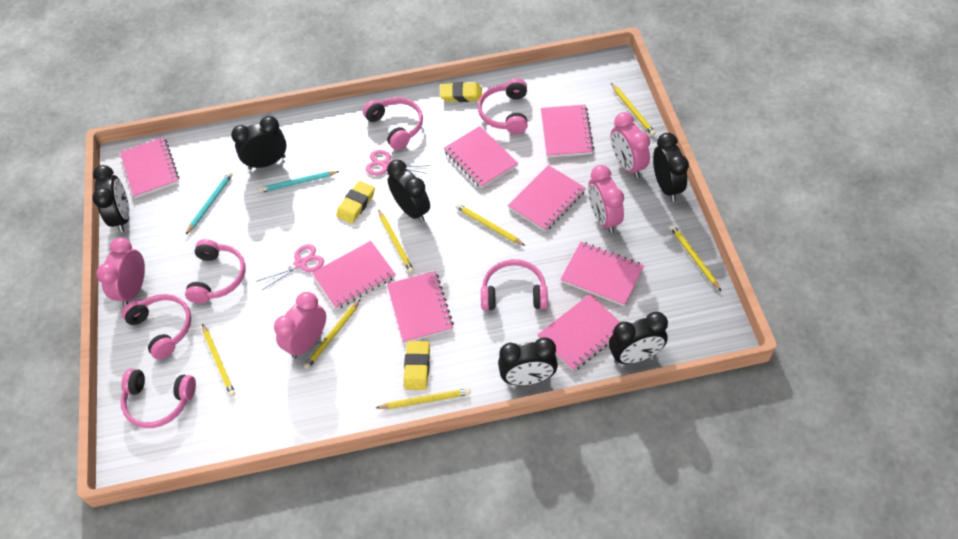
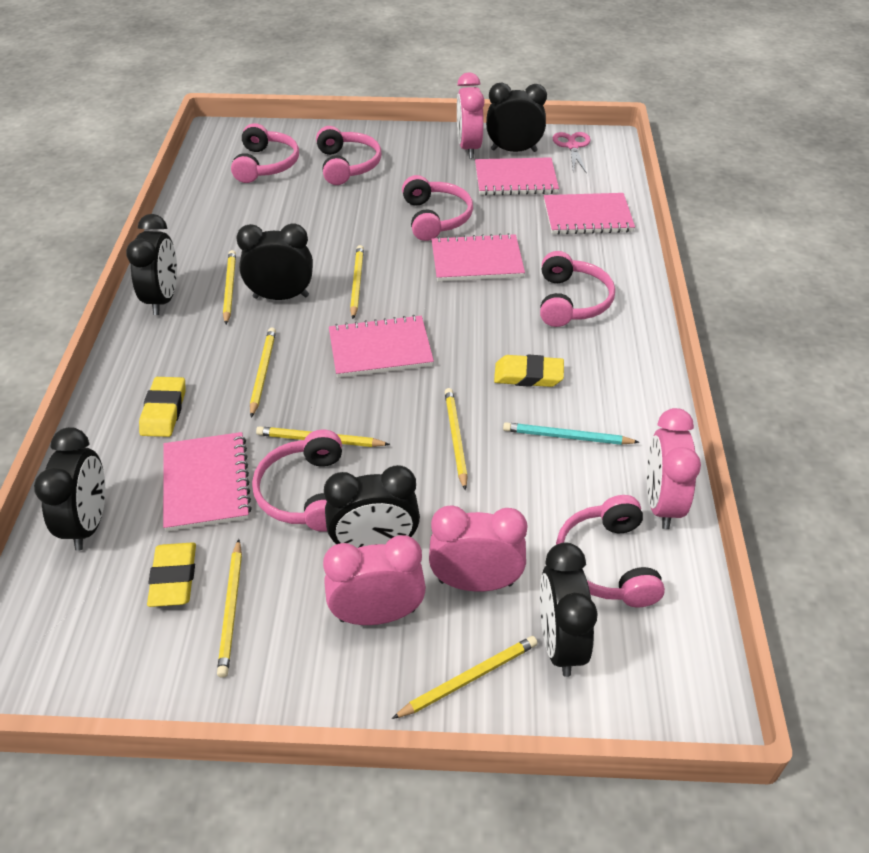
pink notebook: 8 -> 5
pink scissors: 2 -> 1
turquoise pencil: 2 -> 1

